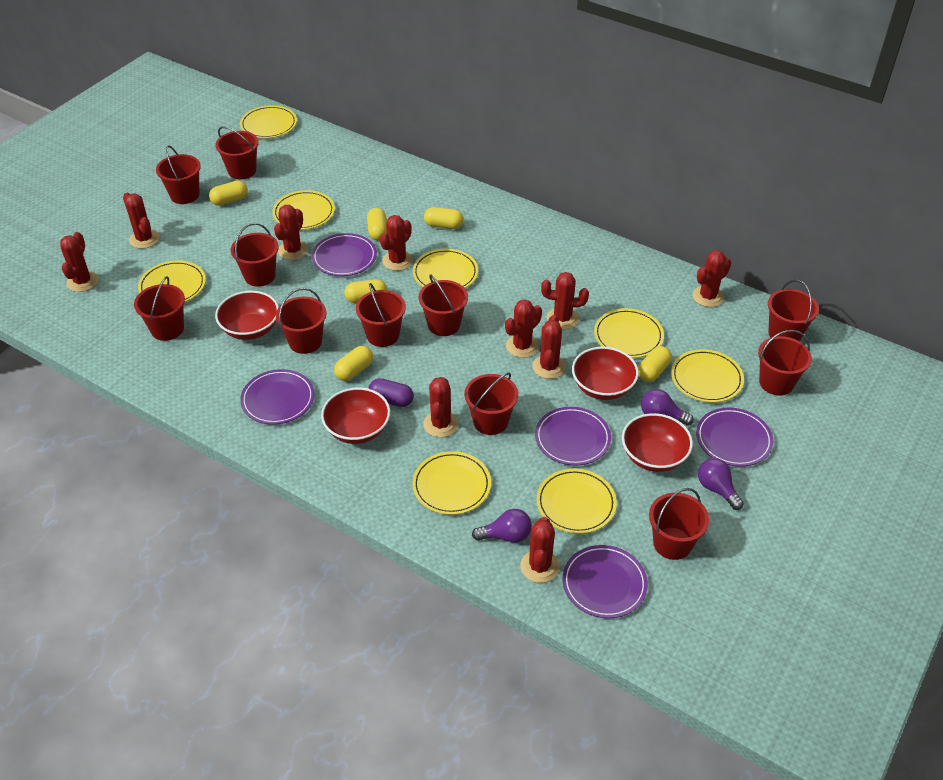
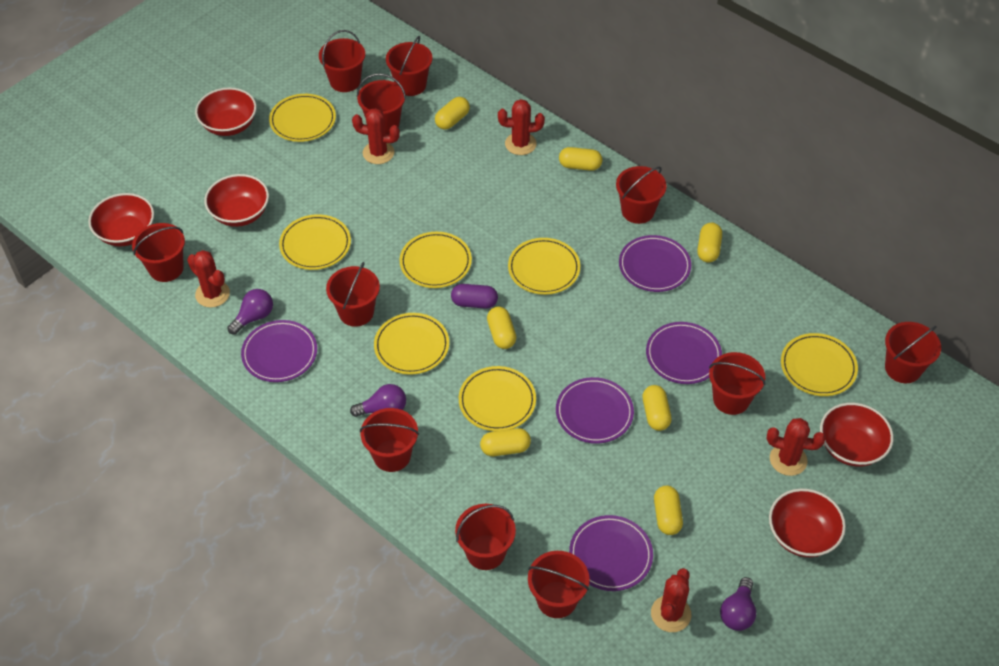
red bowl: 4 -> 5
red cactus: 10 -> 5
yellow capsule: 6 -> 7
yellow plate: 8 -> 7

